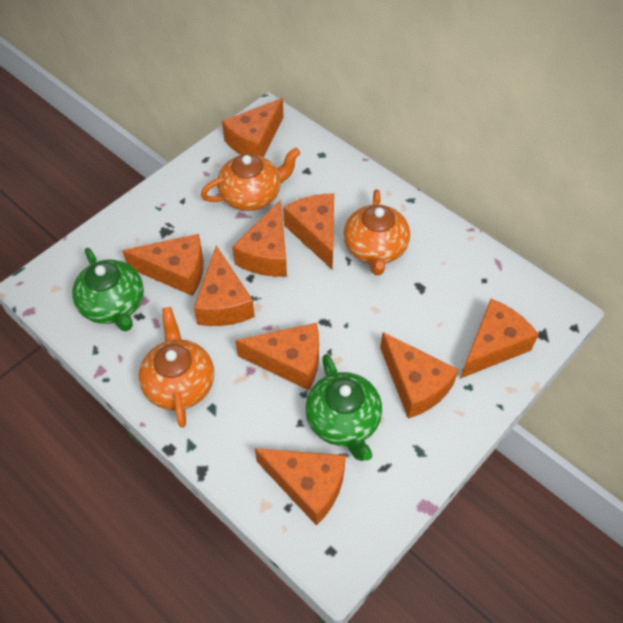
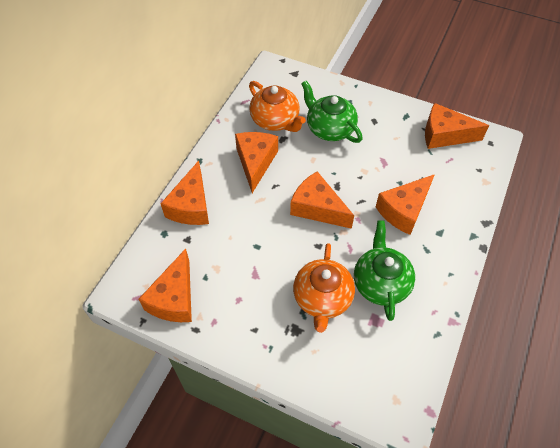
orange cheese: 9 -> 6
orange teapot: 3 -> 2

